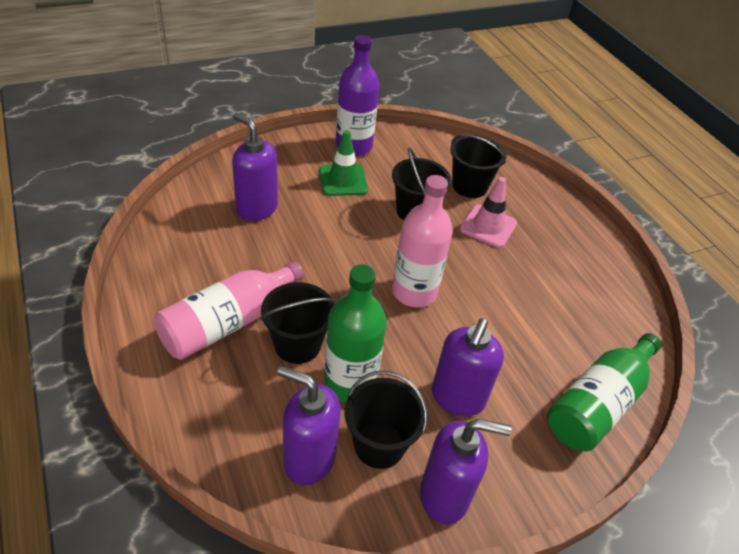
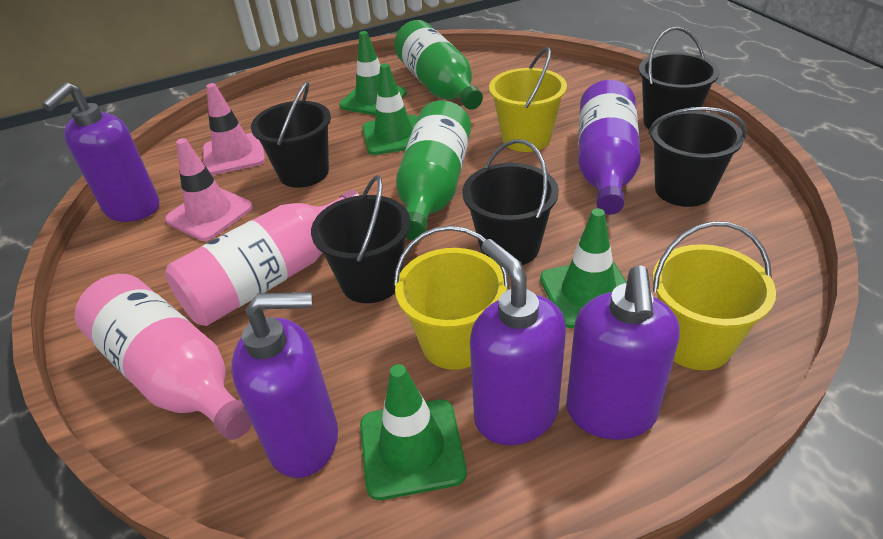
black bucket: 4 -> 5
green traffic cone: 1 -> 4
pink traffic cone: 1 -> 2
yellow bucket: 0 -> 3

